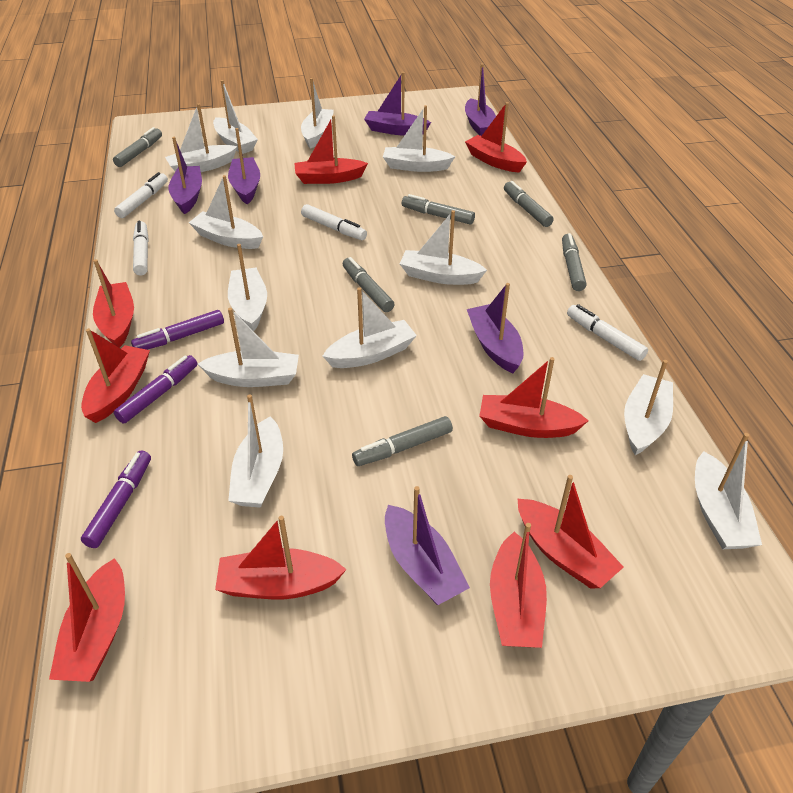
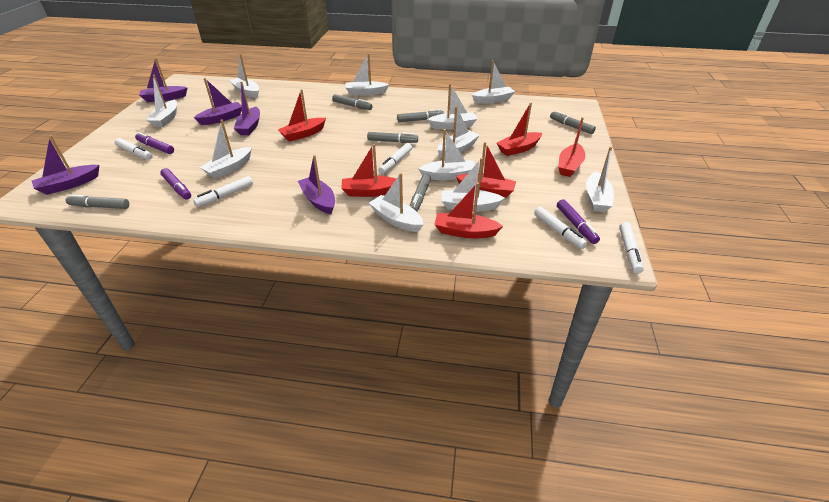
purple boat: 6 -> 5
red boat: 9 -> 6
white boat: 12 -> 11
white marker: 4 -> 5

